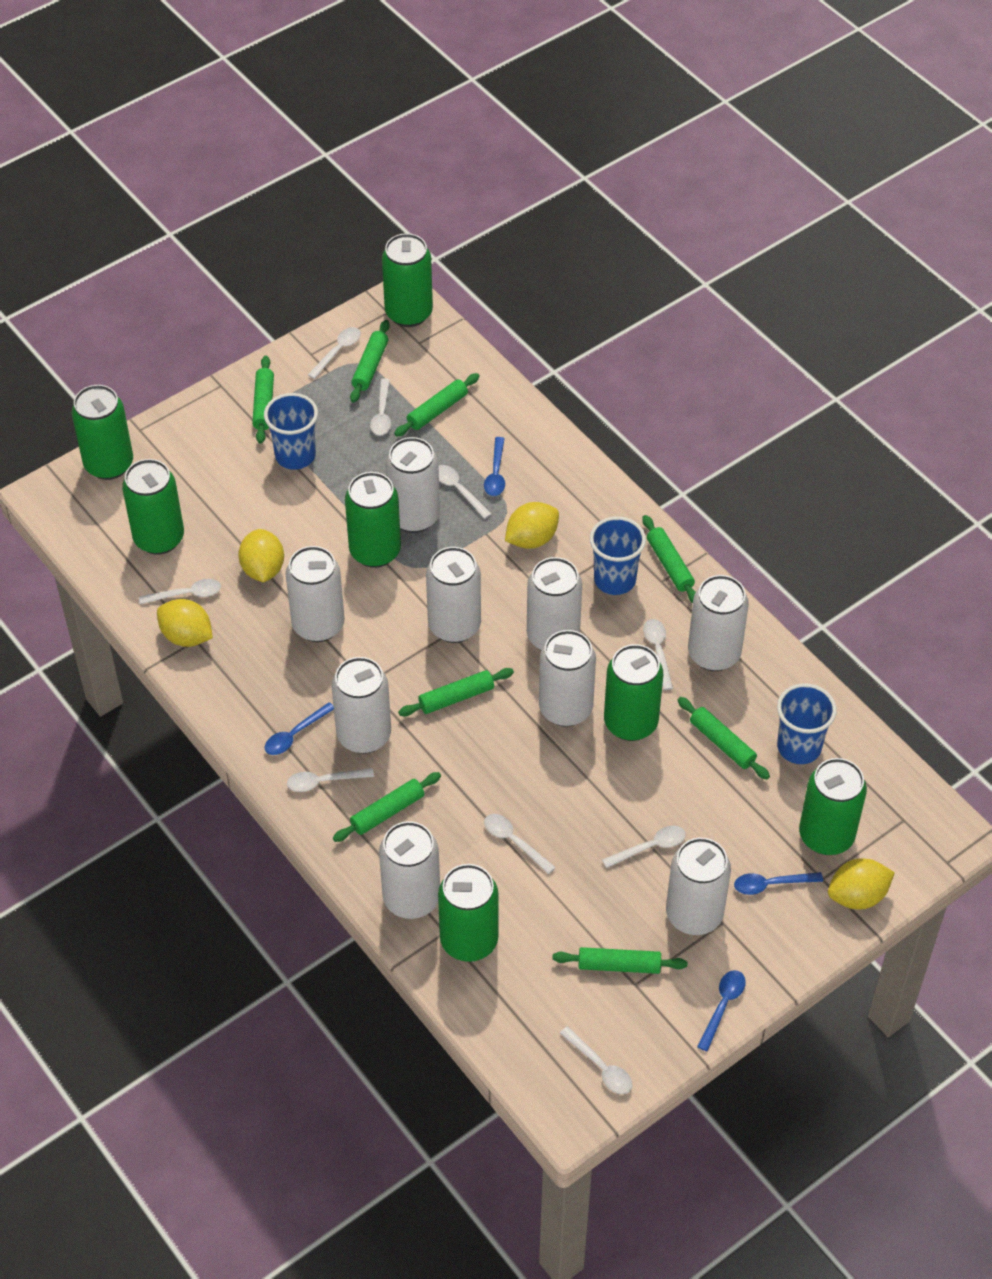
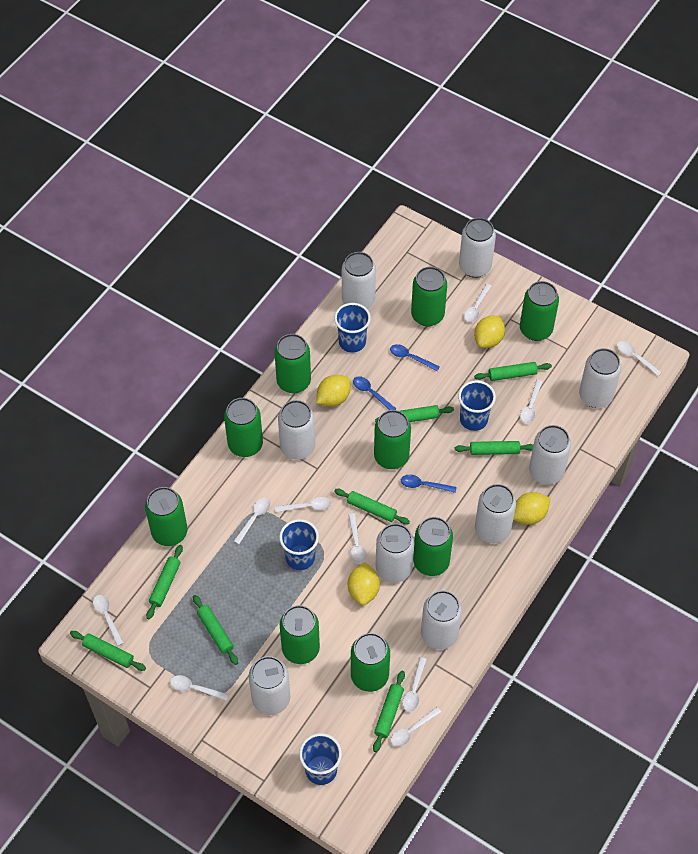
blue cup: 3 -> 4
blue spoon: 4 -> 3
green can: 7 -> 9
white spoon: 9 -> 10

